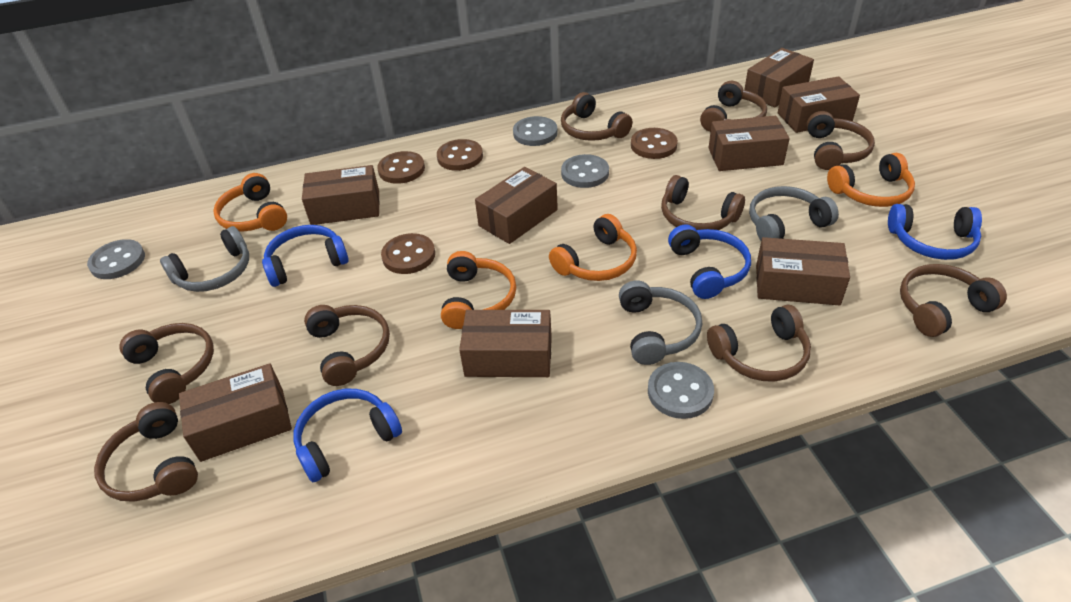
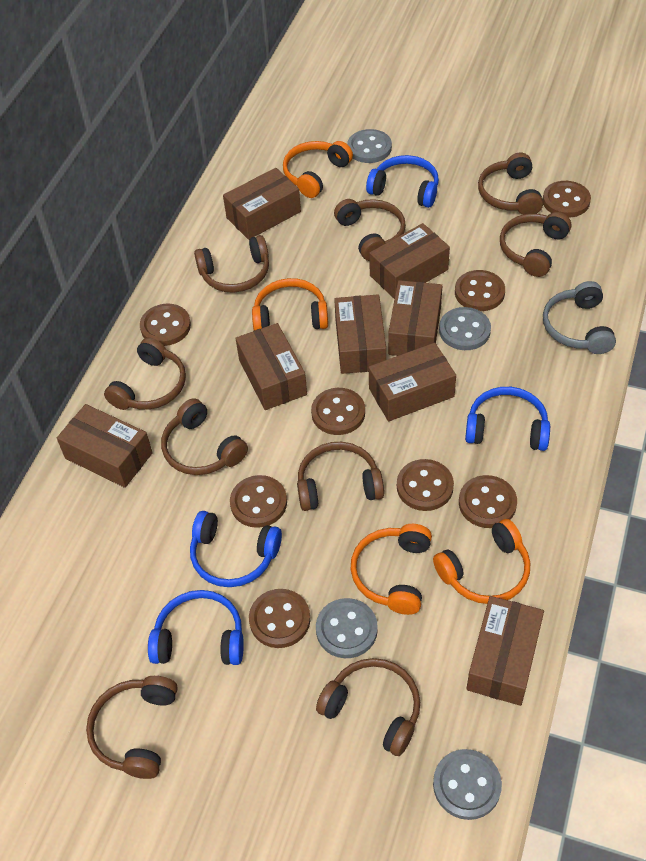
brown button: 4 -> 8
grey headphones: 3 -> 1

